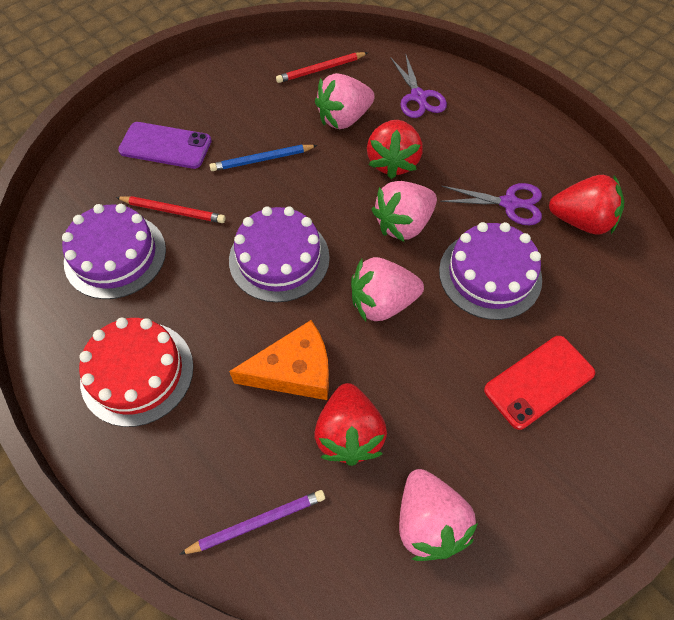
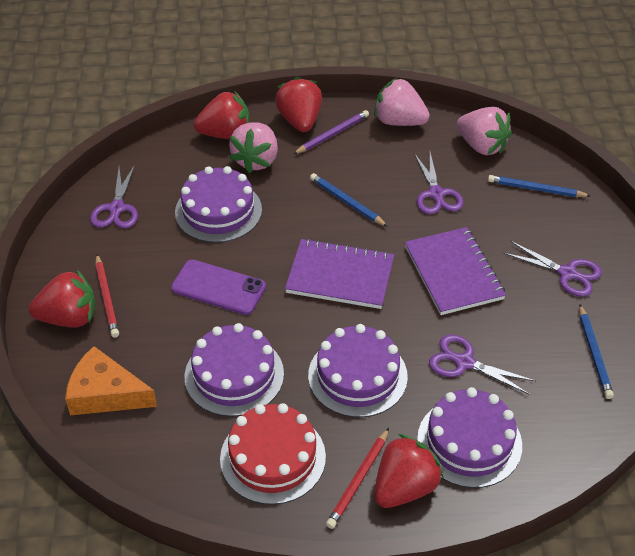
blue pencil: 1 -> 3
pink strawberry: 4 -> 3
purple cake: 3 -> 4
purple notebook: 0 -> 2
purple scissors: 2 -> 4
red phone: 1 -> 0
red strawberry: 3 -> 4

